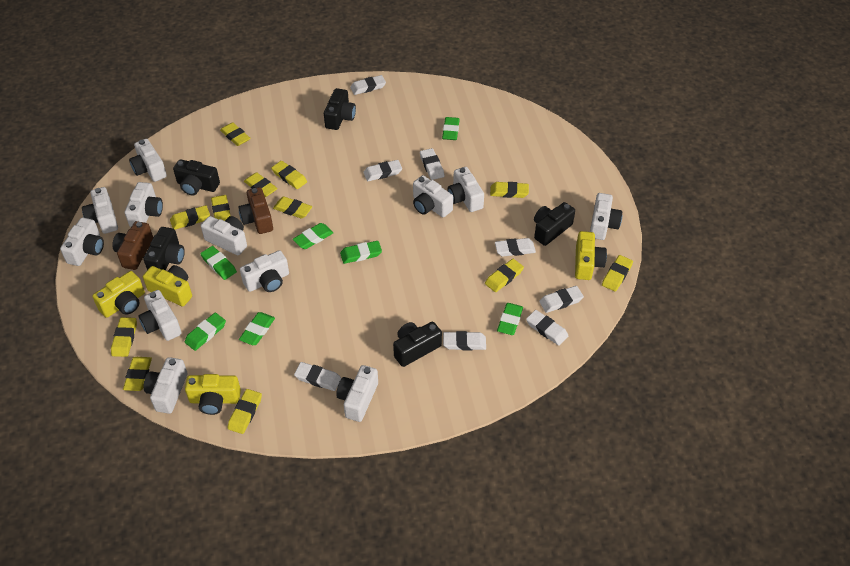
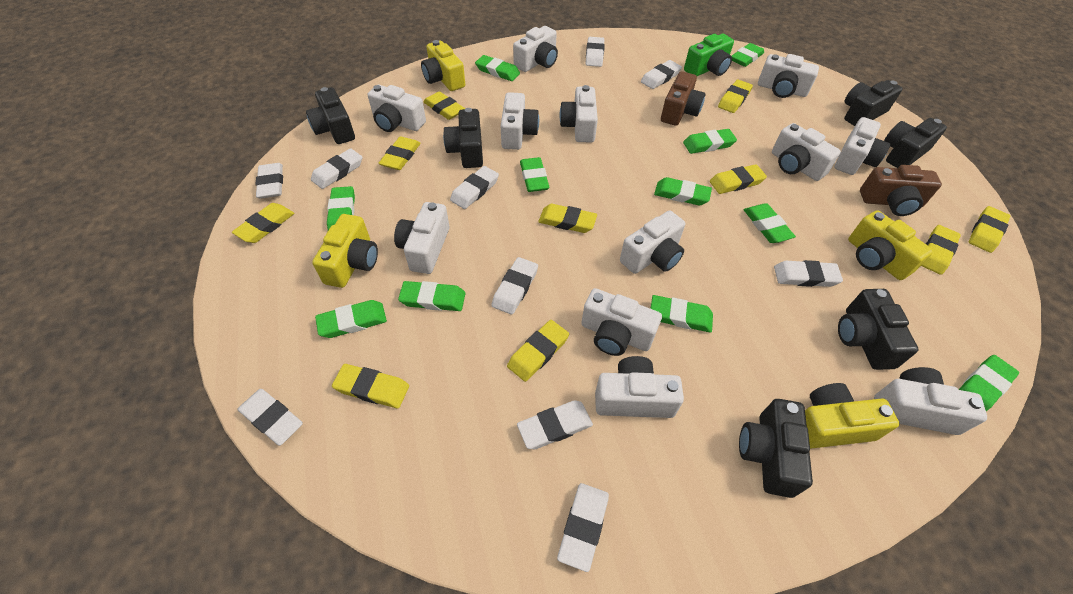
black camera: 5 -> 6
green camera: 0 -> 1
green eraser: 7 -> 11
white eraser: 8 -> 10
yellow eraser: 12 -> 10

